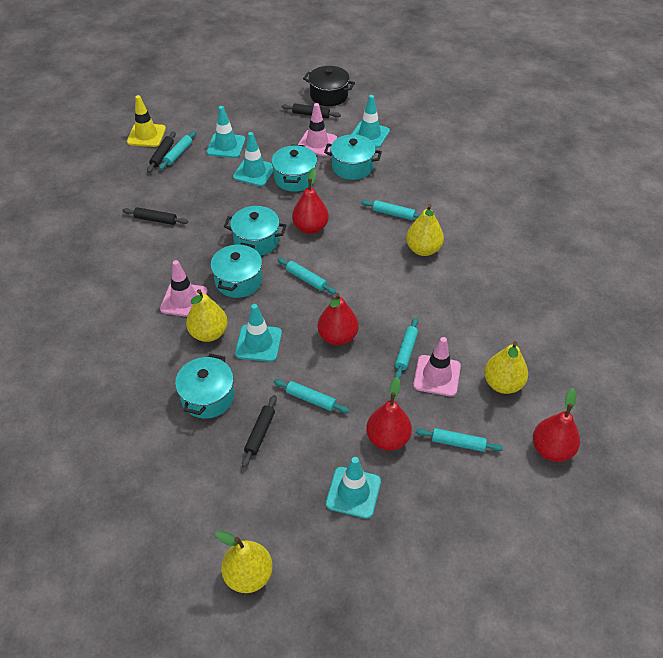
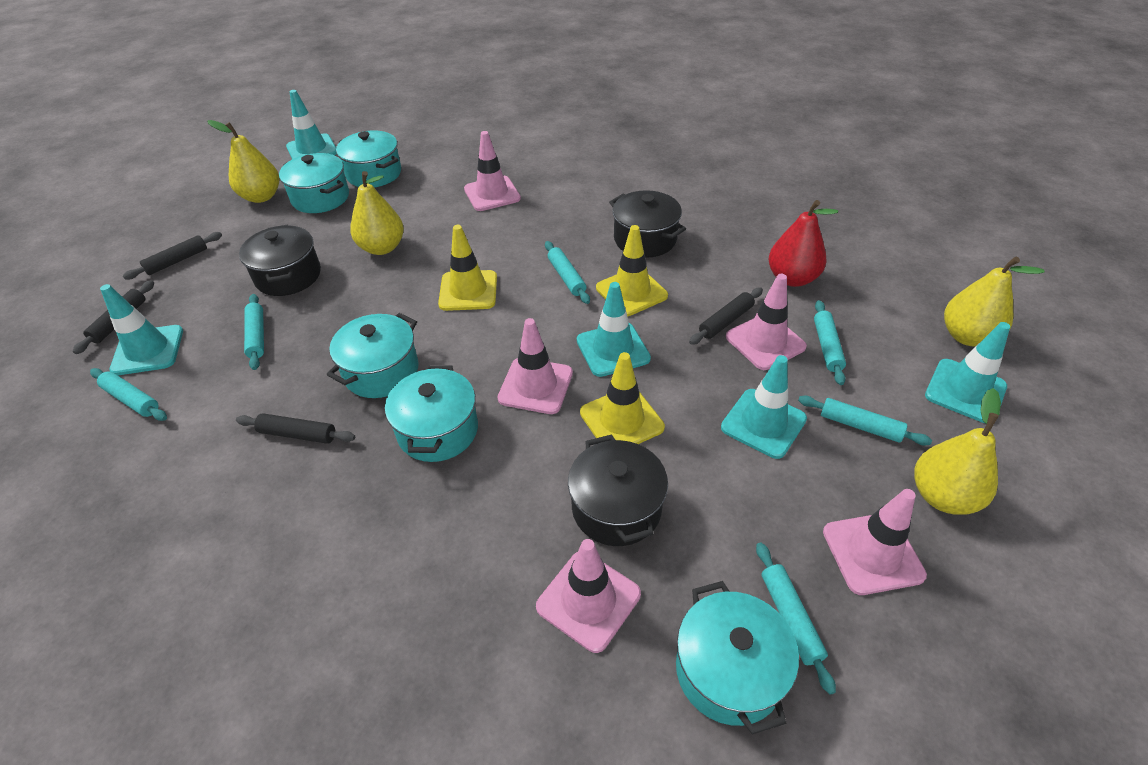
black pot: 1 -> 3
pink traffic cone: 3 -> 5
red pear: 4 -> 1
yellow traffic cone: 1 -> 3

